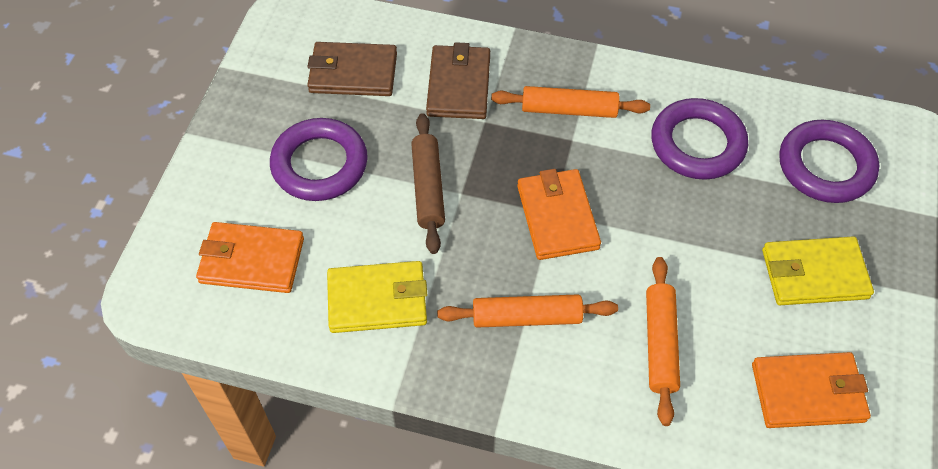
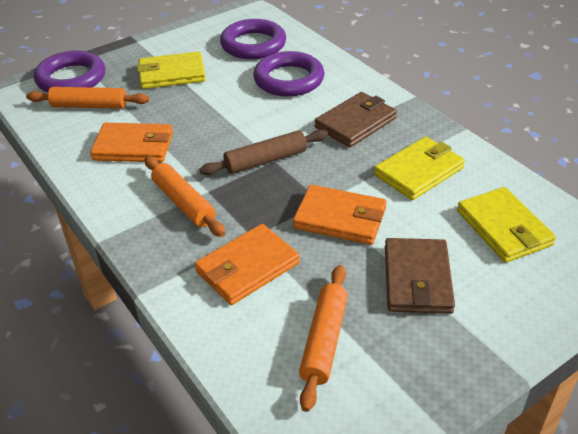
yellow wallet: 2 -> 3

